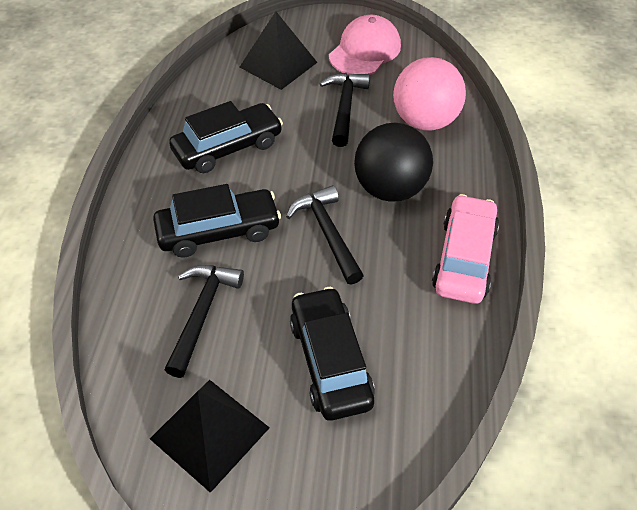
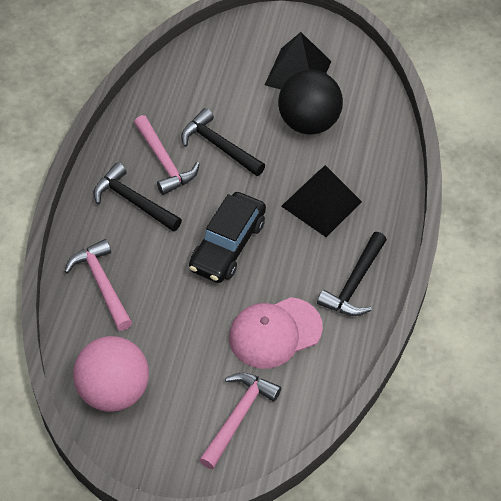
black car: 3 -> 1
pink car: 1 -> 0
pink hammer: 0 -> 3

